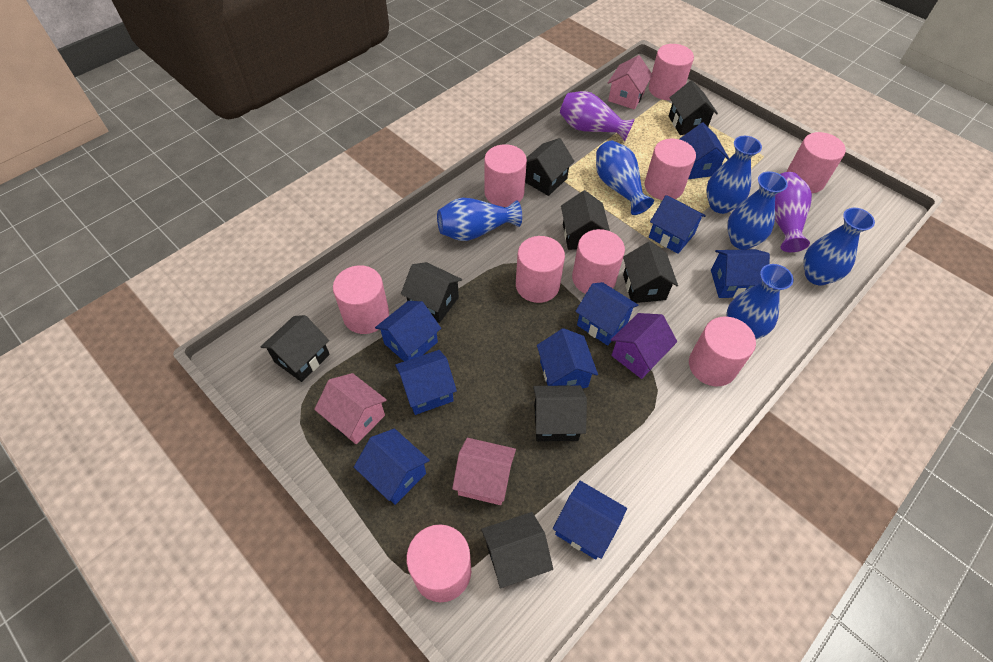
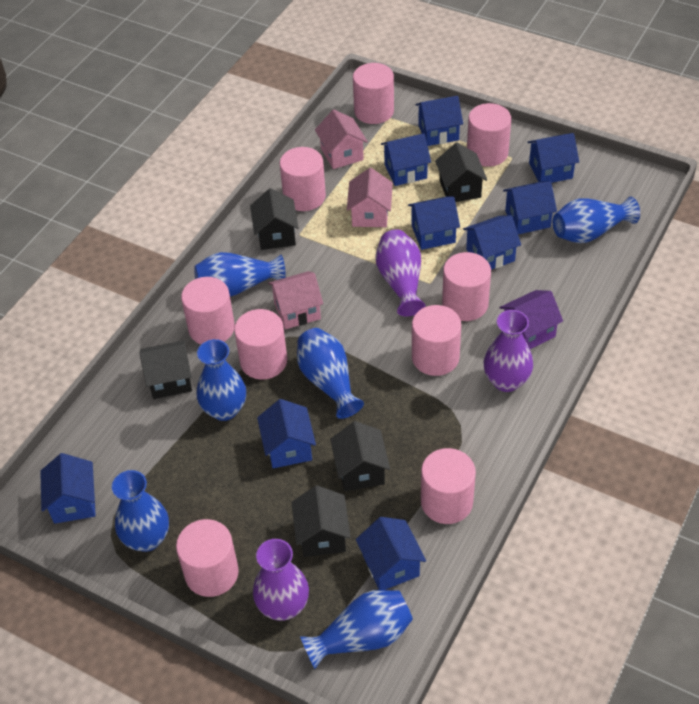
black house: 8 -> 5
purple vase: 2 -> 3

